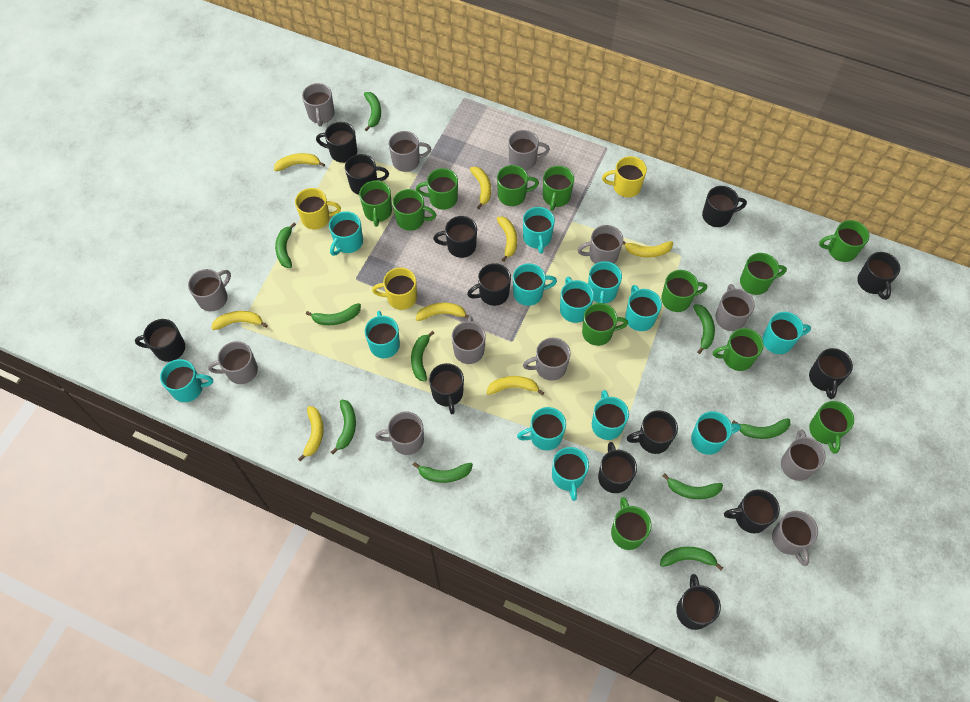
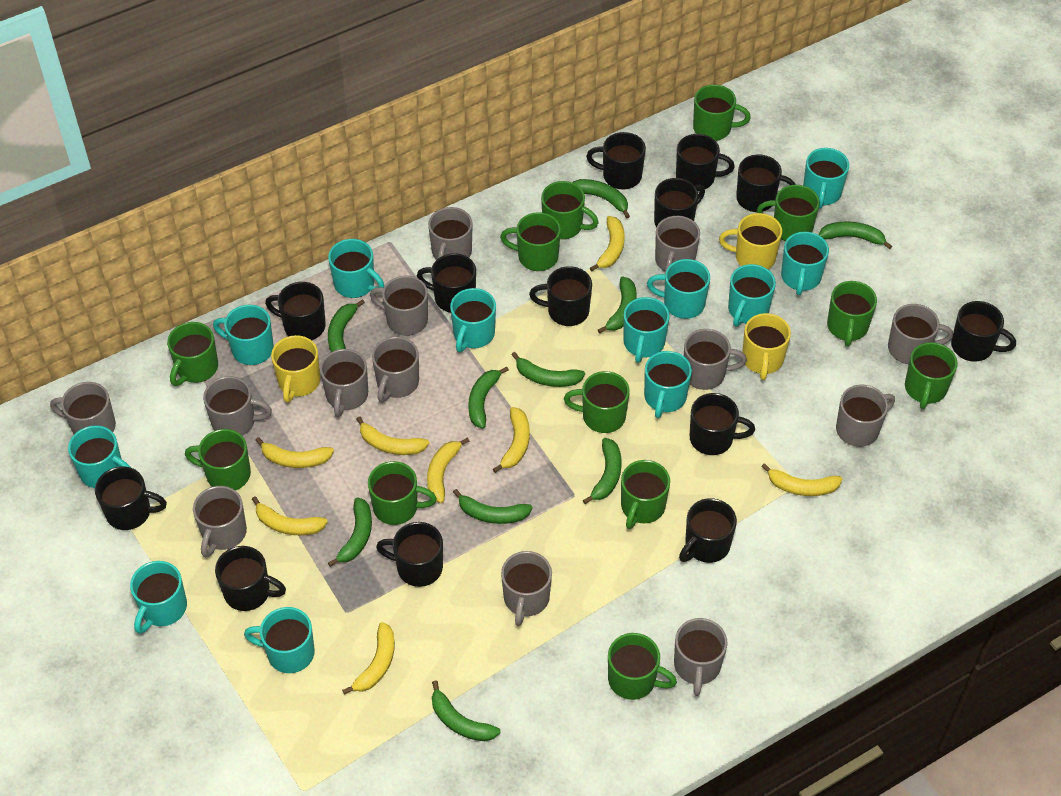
grey mug: 12 -> 13
turquoise mug: 13 -> 12

